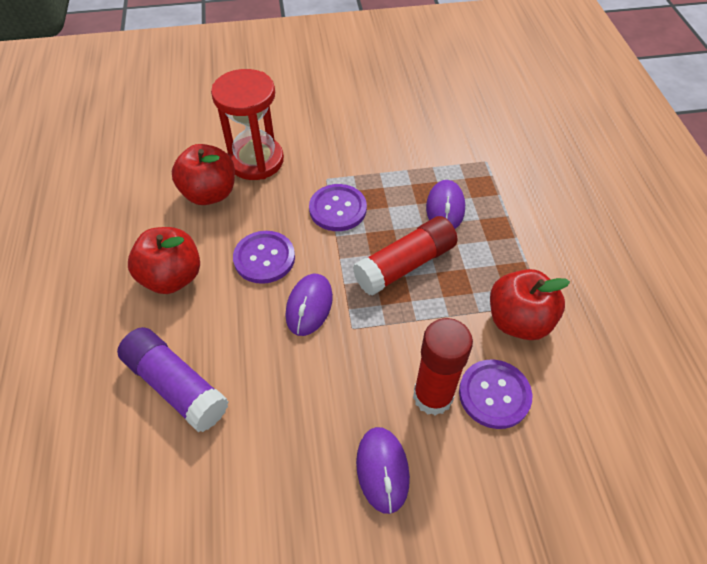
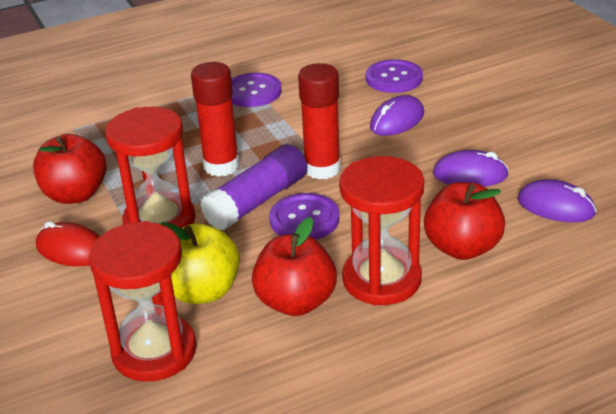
red hourglass: 1 -> 3
red mouse: 0 -> 1
yellow apple: 0 -> 1

